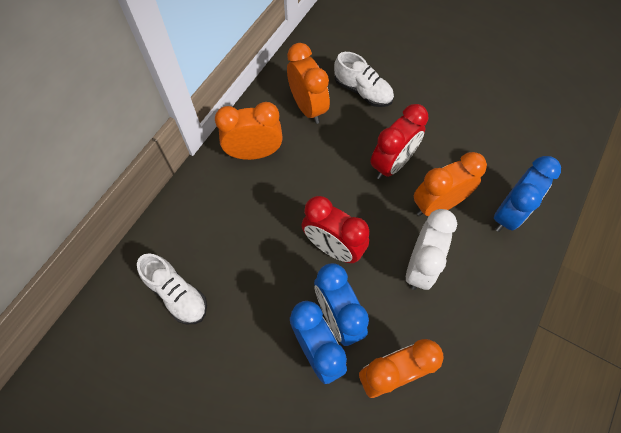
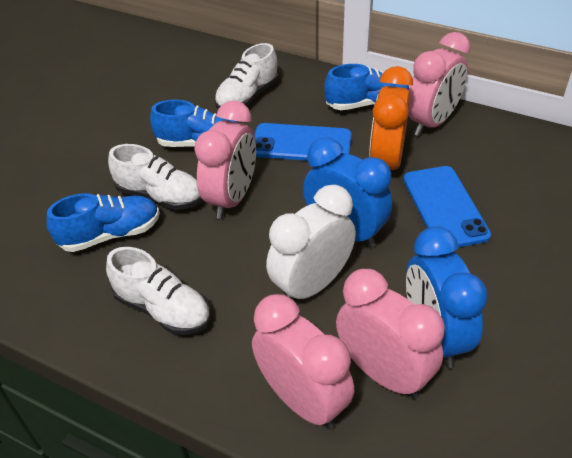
blue clock: 3 -> 2
blue phone: 0 -> 2
blue shoe: 0 -> 3
orange clock: 4 -> 1
pink clock: 0 -> 4
red clock: 2 -> 0
white shoe: 2 -> 3

